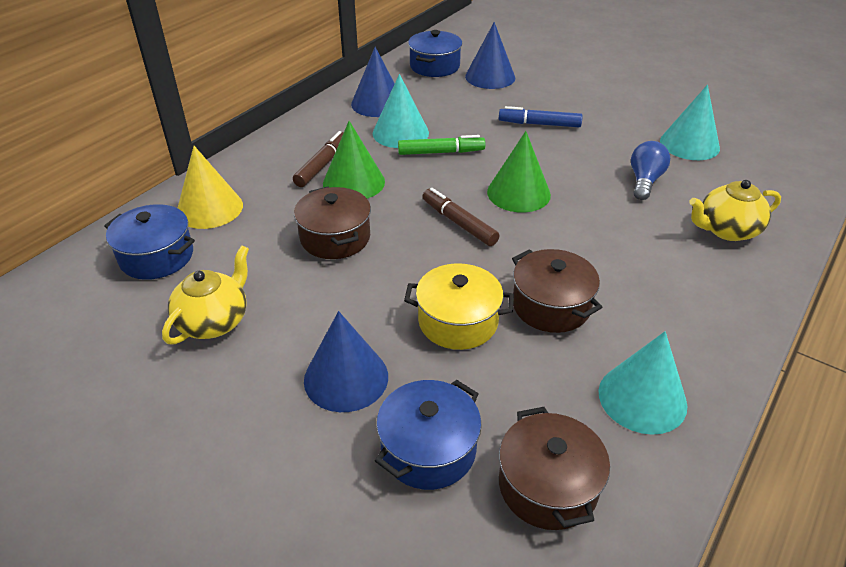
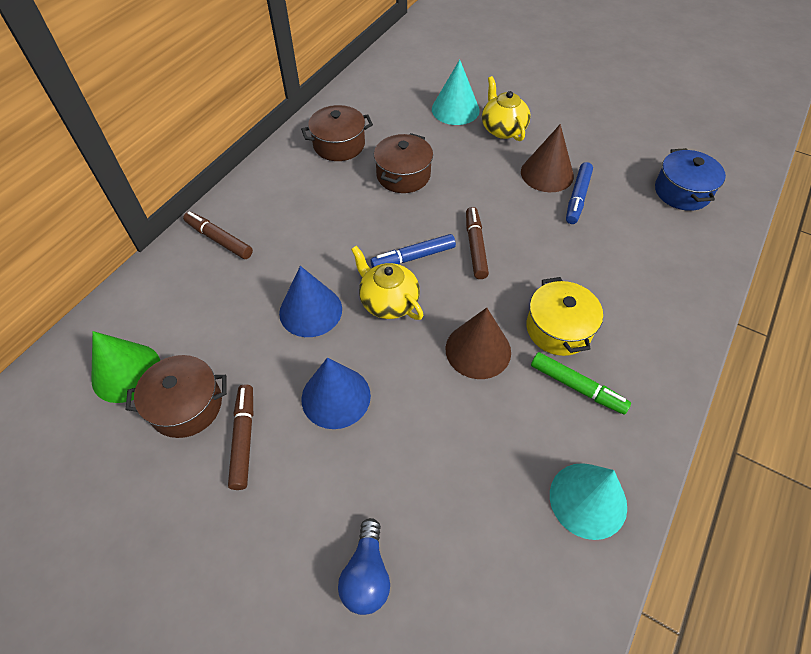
blue cone: 3 -> 2
blue marker: 1 -> 2
blue pot: 3 -> 1
brown cone: 0 -> 2
brown marker: 2 -> 3
green cone: 2 -> 1
turquoise cone: 3 -> 2
yellow cone: 1 -> 0

